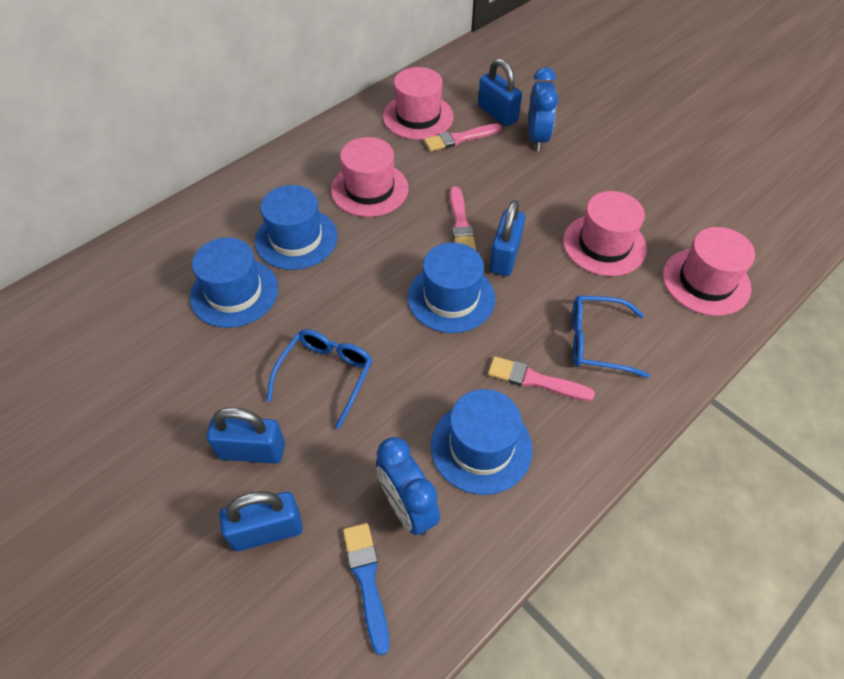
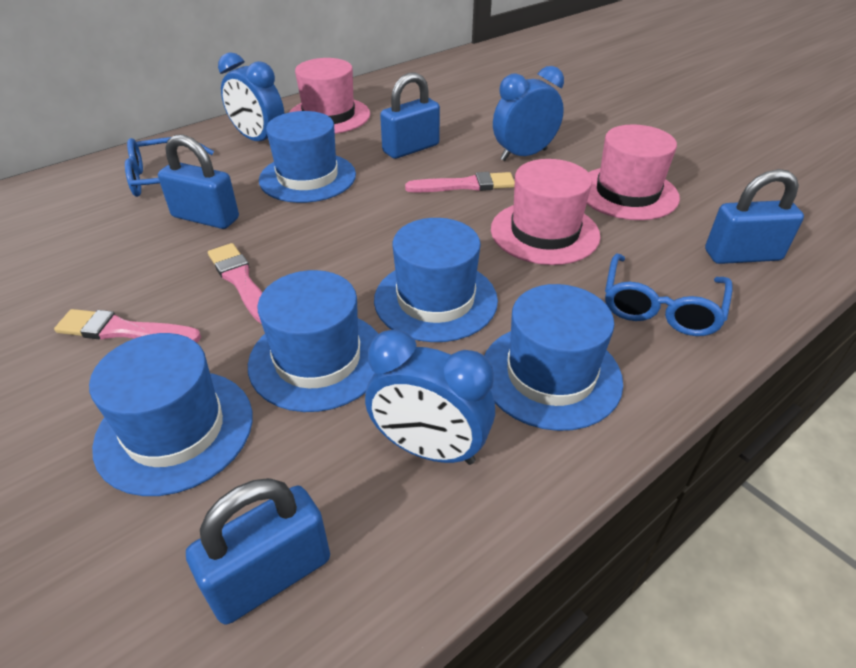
blue brush: 1 -> 0
blue clock: 2 -> 3
blue hat: 4 -> 5
pink hat: 4 -> 3

